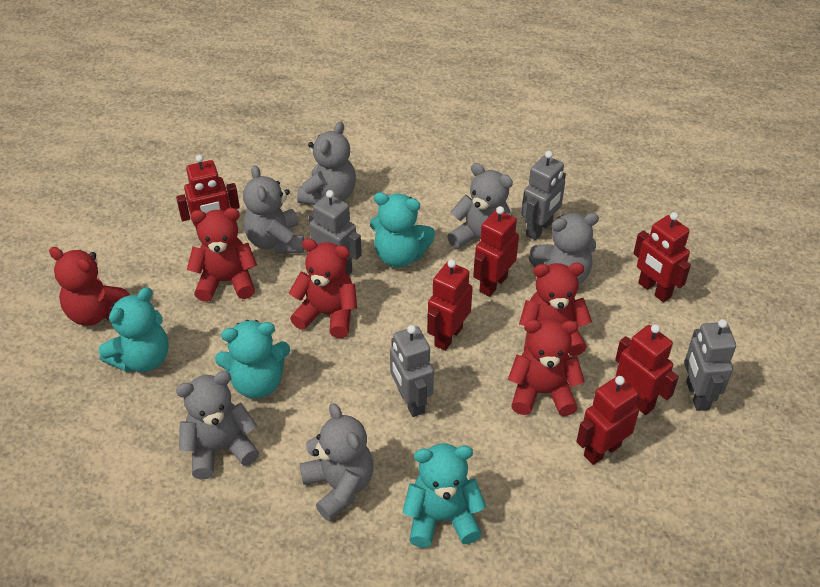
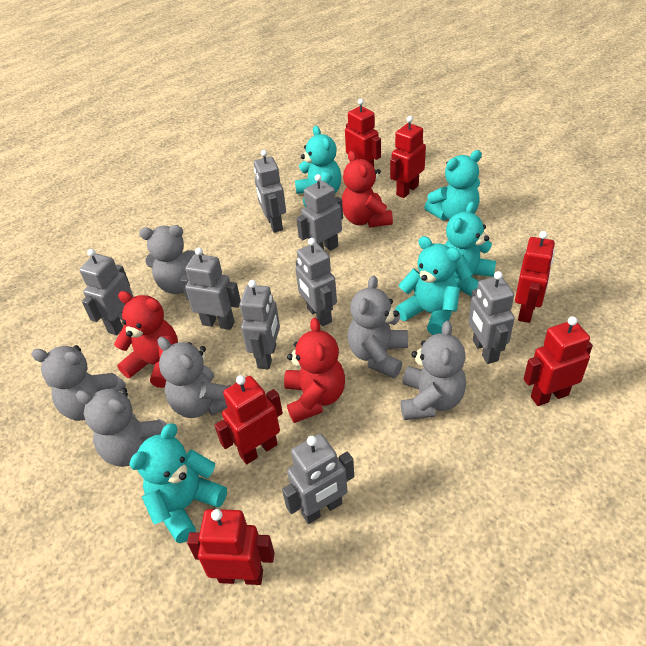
grey robot: 4 -> 8
red teddy bear: 5 -> 3
turquoise teddy bear: 4 -> 5

